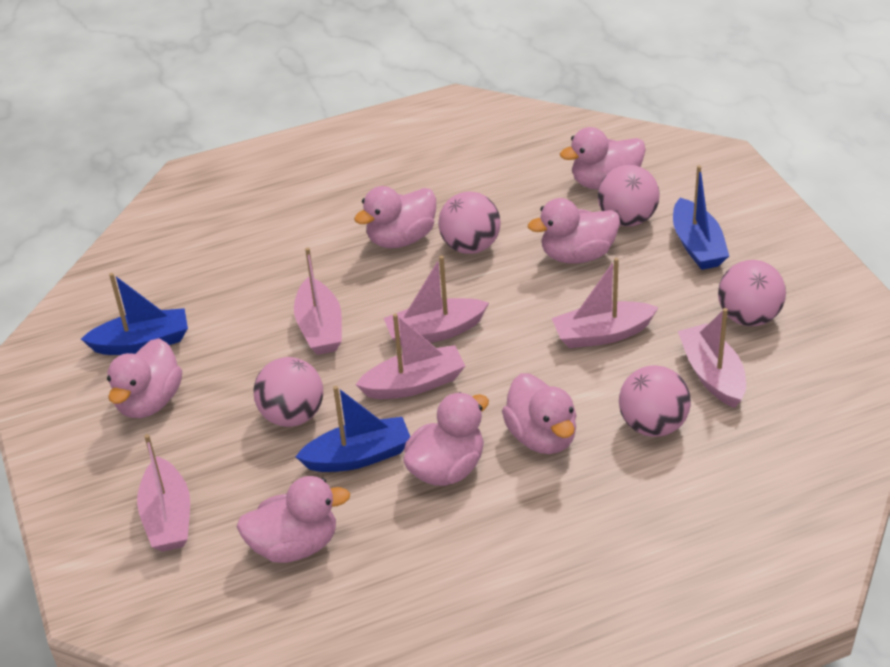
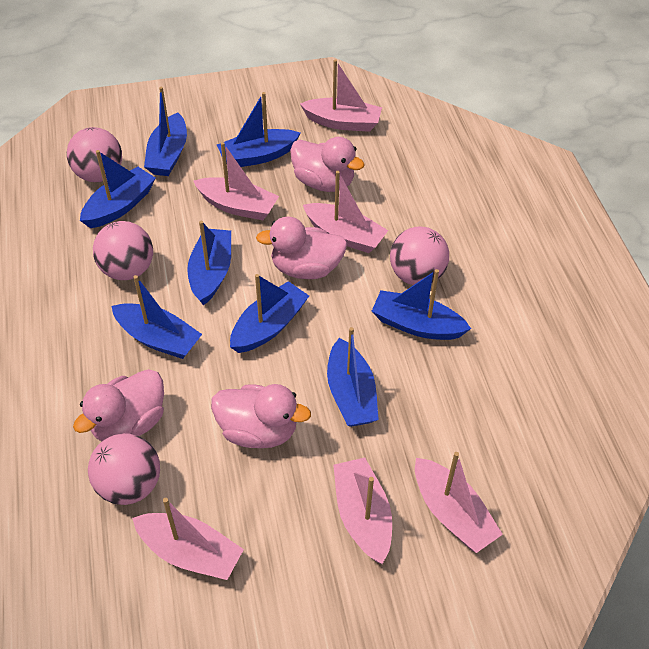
blue boat: 3 -> 8
pink ball: 5 -> 4
pink duck: 7 -> 4

